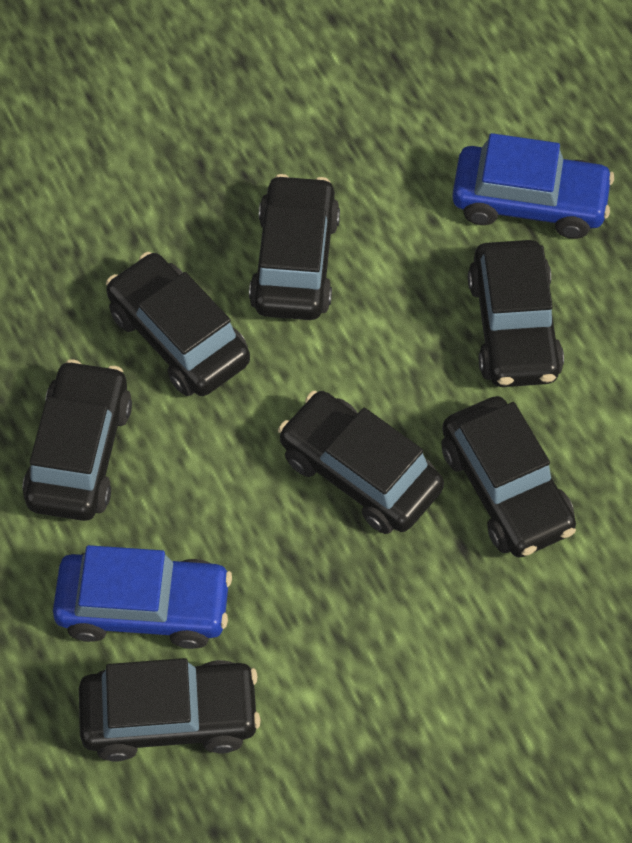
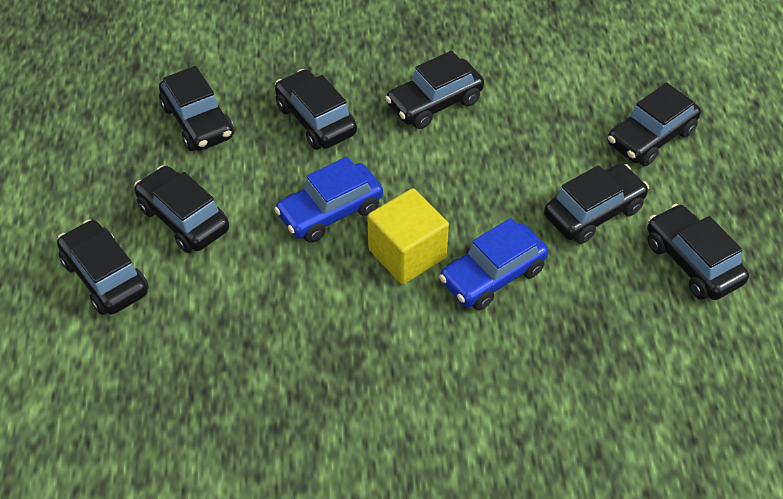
black car: 7 -> 8
yellow cube: 0 -> 1

